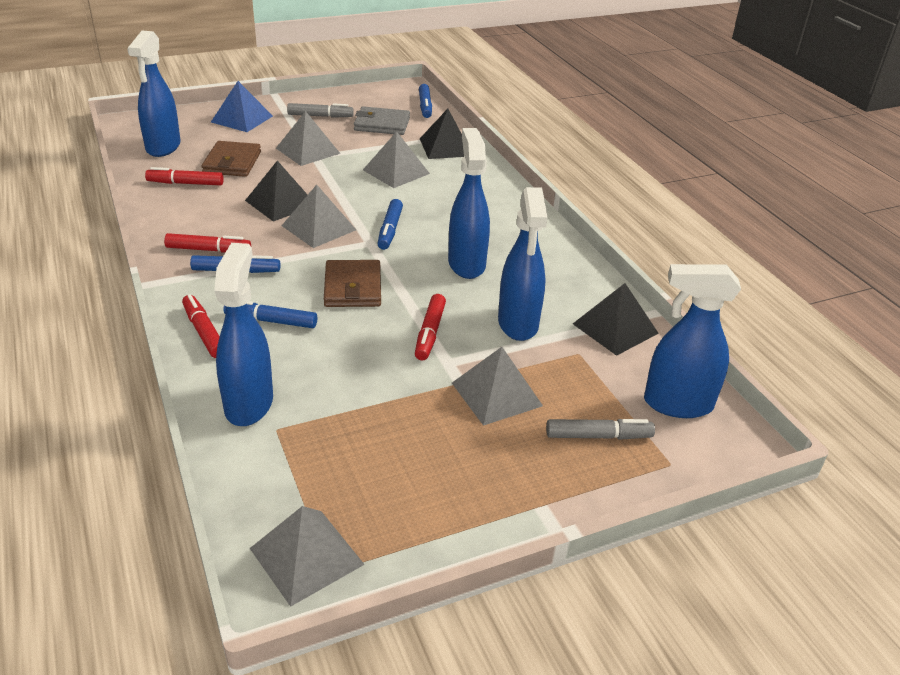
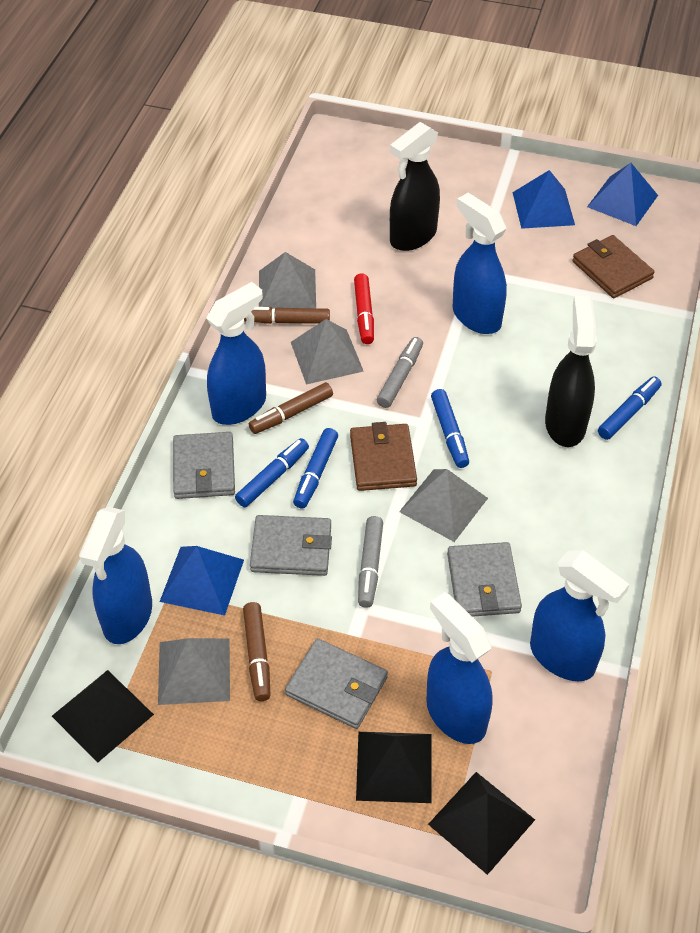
black spray bottle: 0 -> 2
blue pyramid: 1 -> 3
brown marker: 0 -> 3
grey pyramid: 5 -> 4
grey wallet: 1 -> 4
red marker: 4 -> 1

